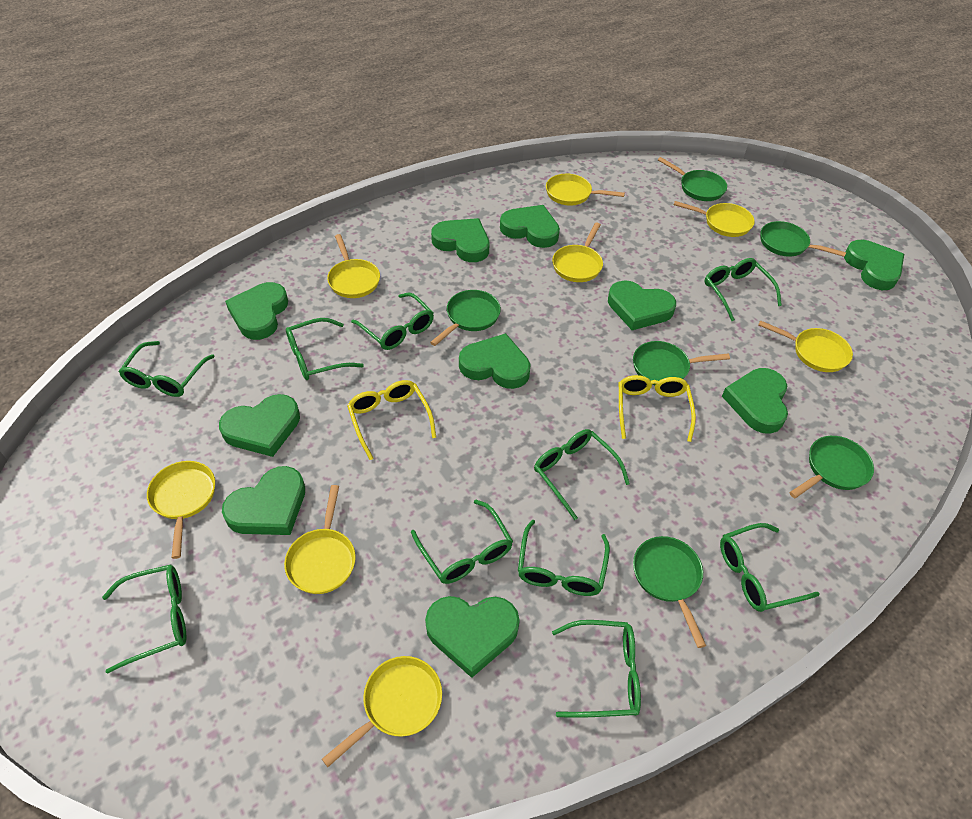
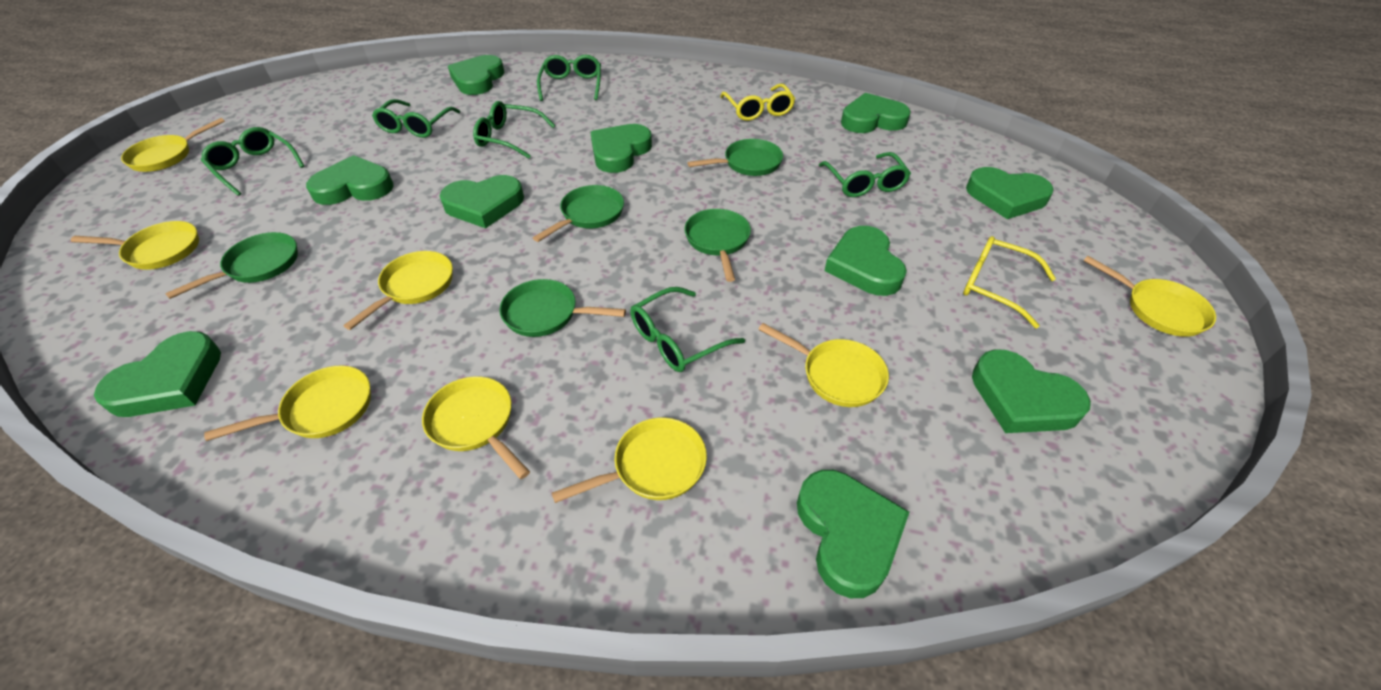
green glasses: 10 -> 6
green pan: 6 -> 5

